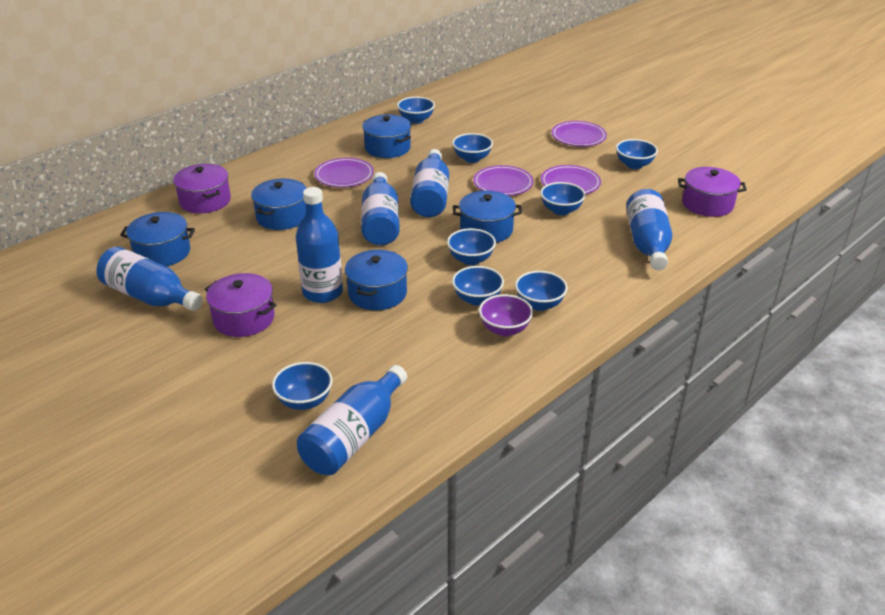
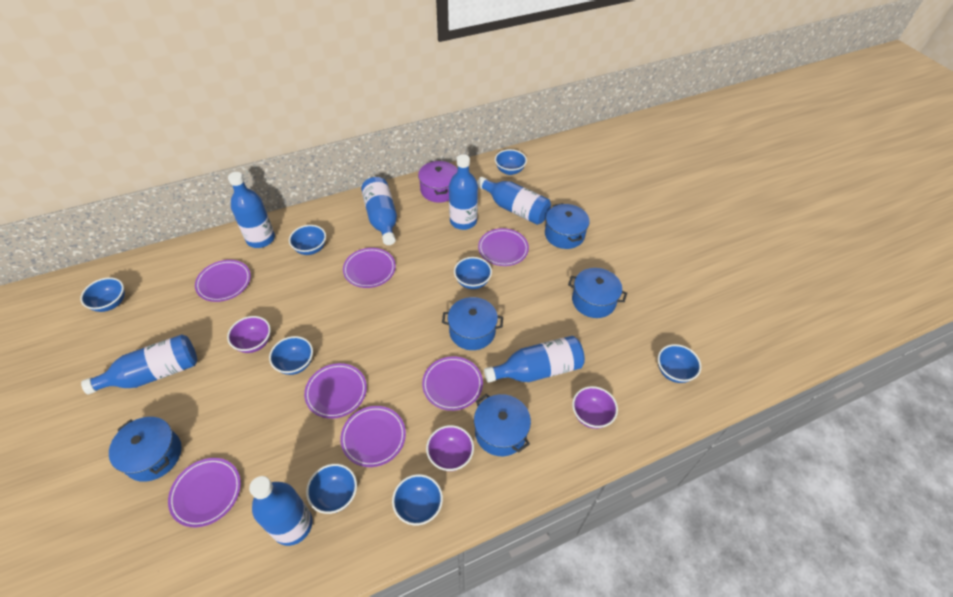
blue bottle: 6 -> 7
purple bowl: 1 -> 3
purple plate: 4 -> 7
purple pot: 3 -> 1

